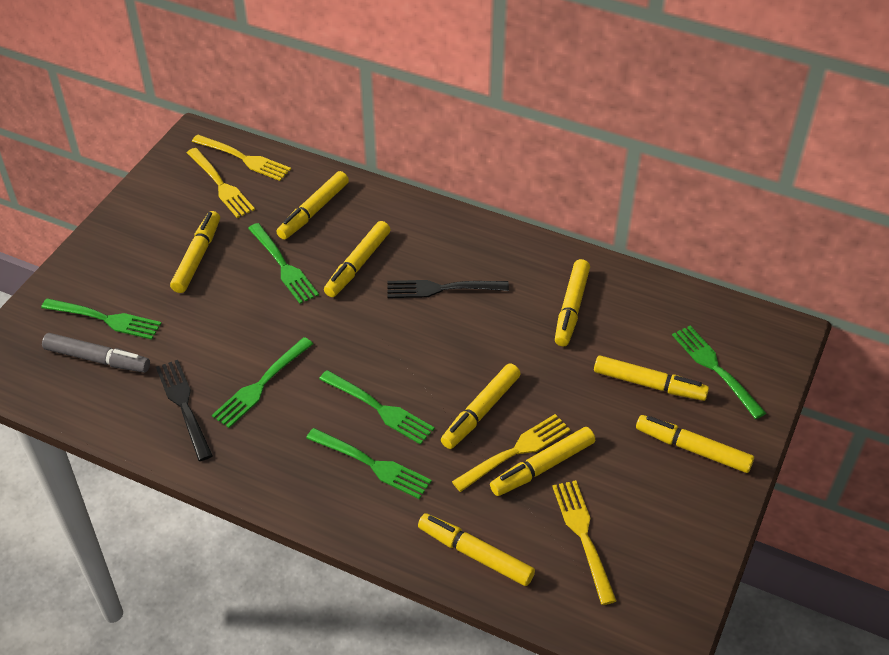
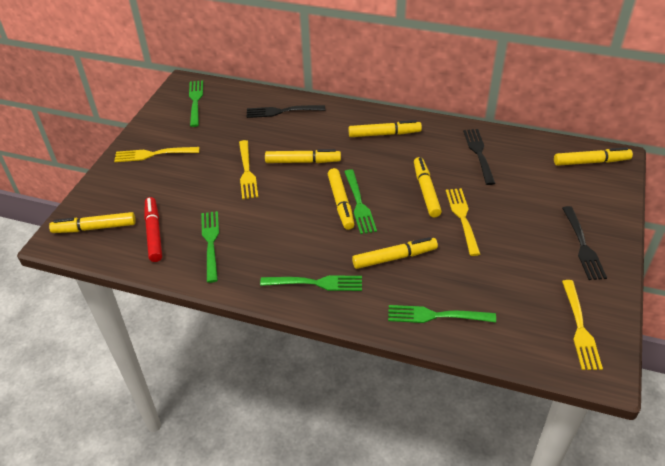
black fork: 2 -> 3
green fork: 6 -> 5
grey marker: 1 -> 0
red marker: 0 -> 1
yellow marker: 9 -> 7

